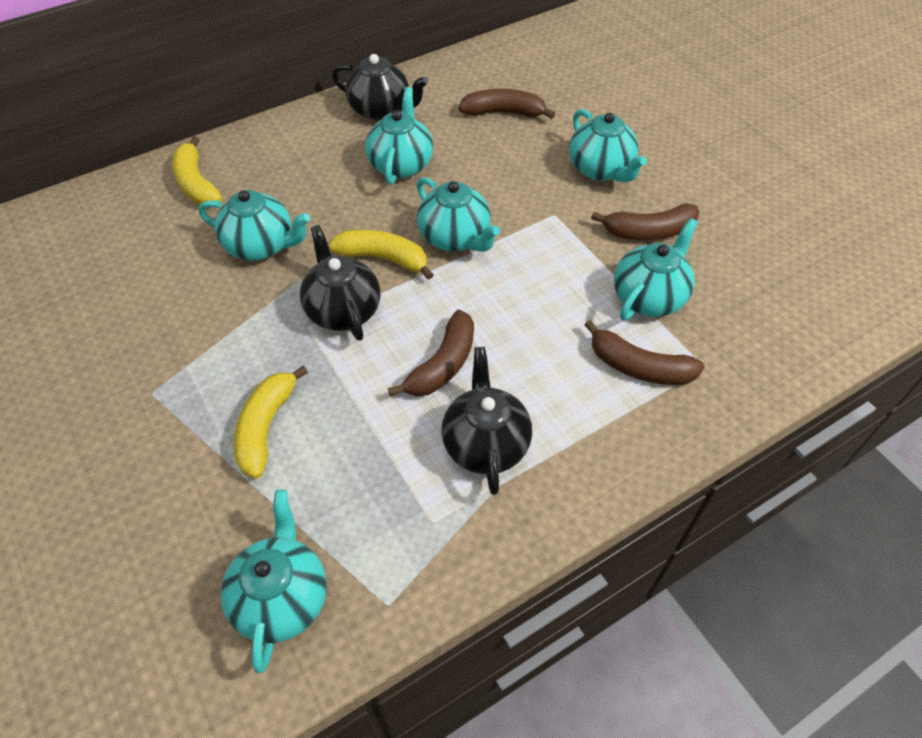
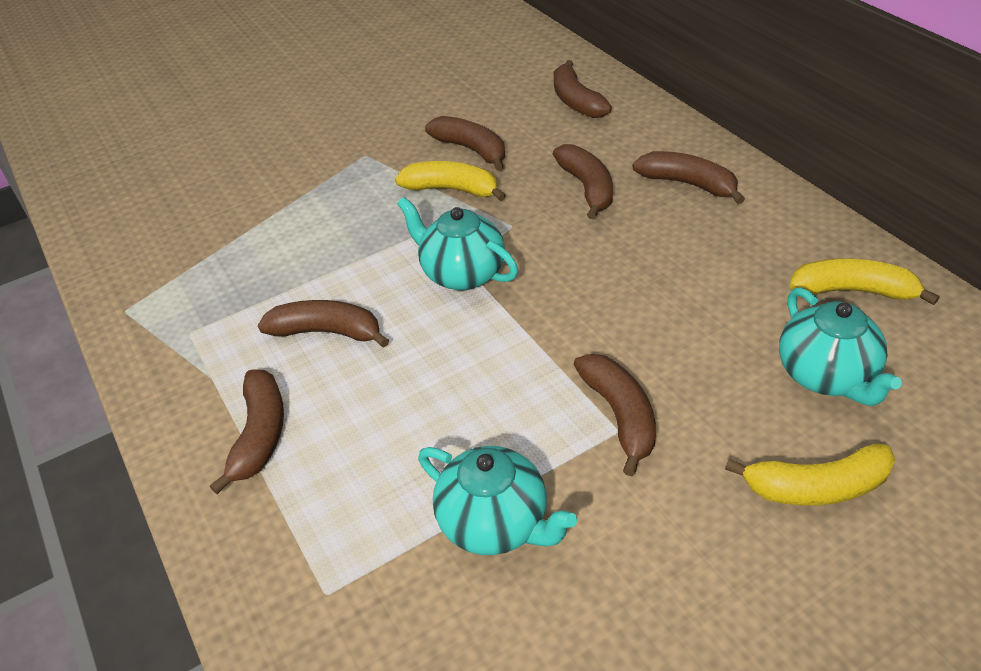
black teapot: 3 -> 0
brown banana: 4 -> 7
turquoise teapot: 6 -> 3

